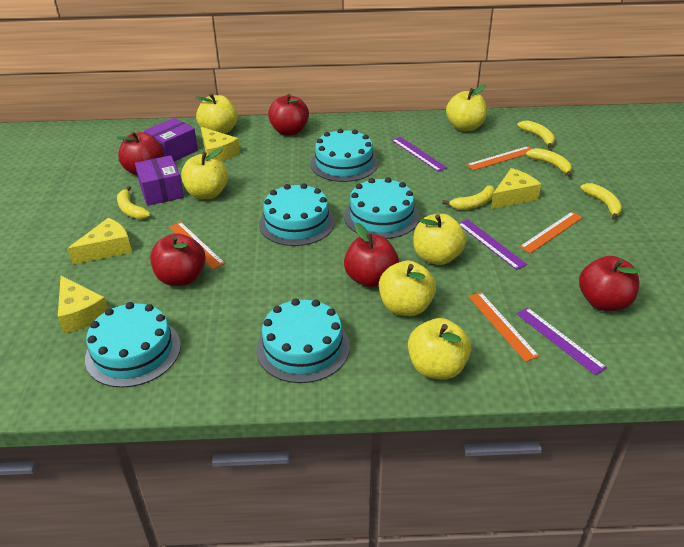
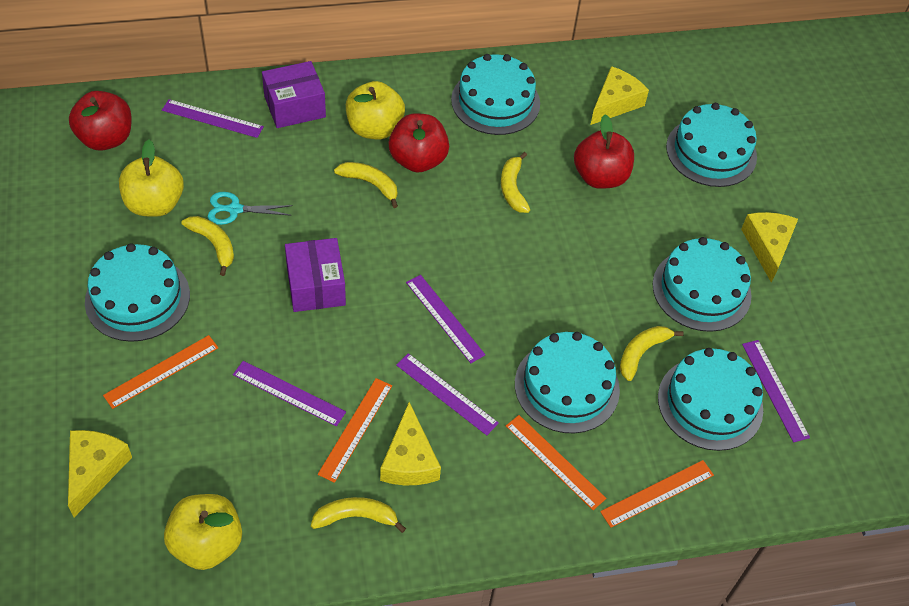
purple ruler: 3 -> 5
red apple: 5 -> 3
turquoise cake: 5 -> 6
turquoise scissors: 0 -> 1
yellow apple: 6 -> 3

